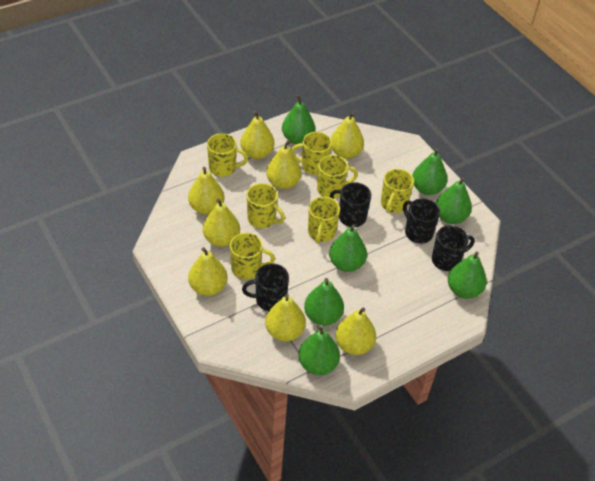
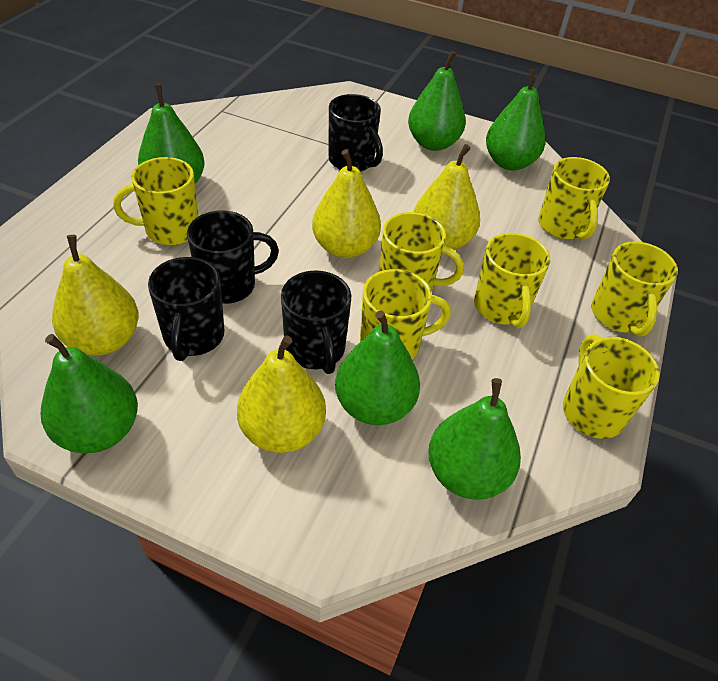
green pear: 7 -> 6
yellow pear: 8 -> 4

